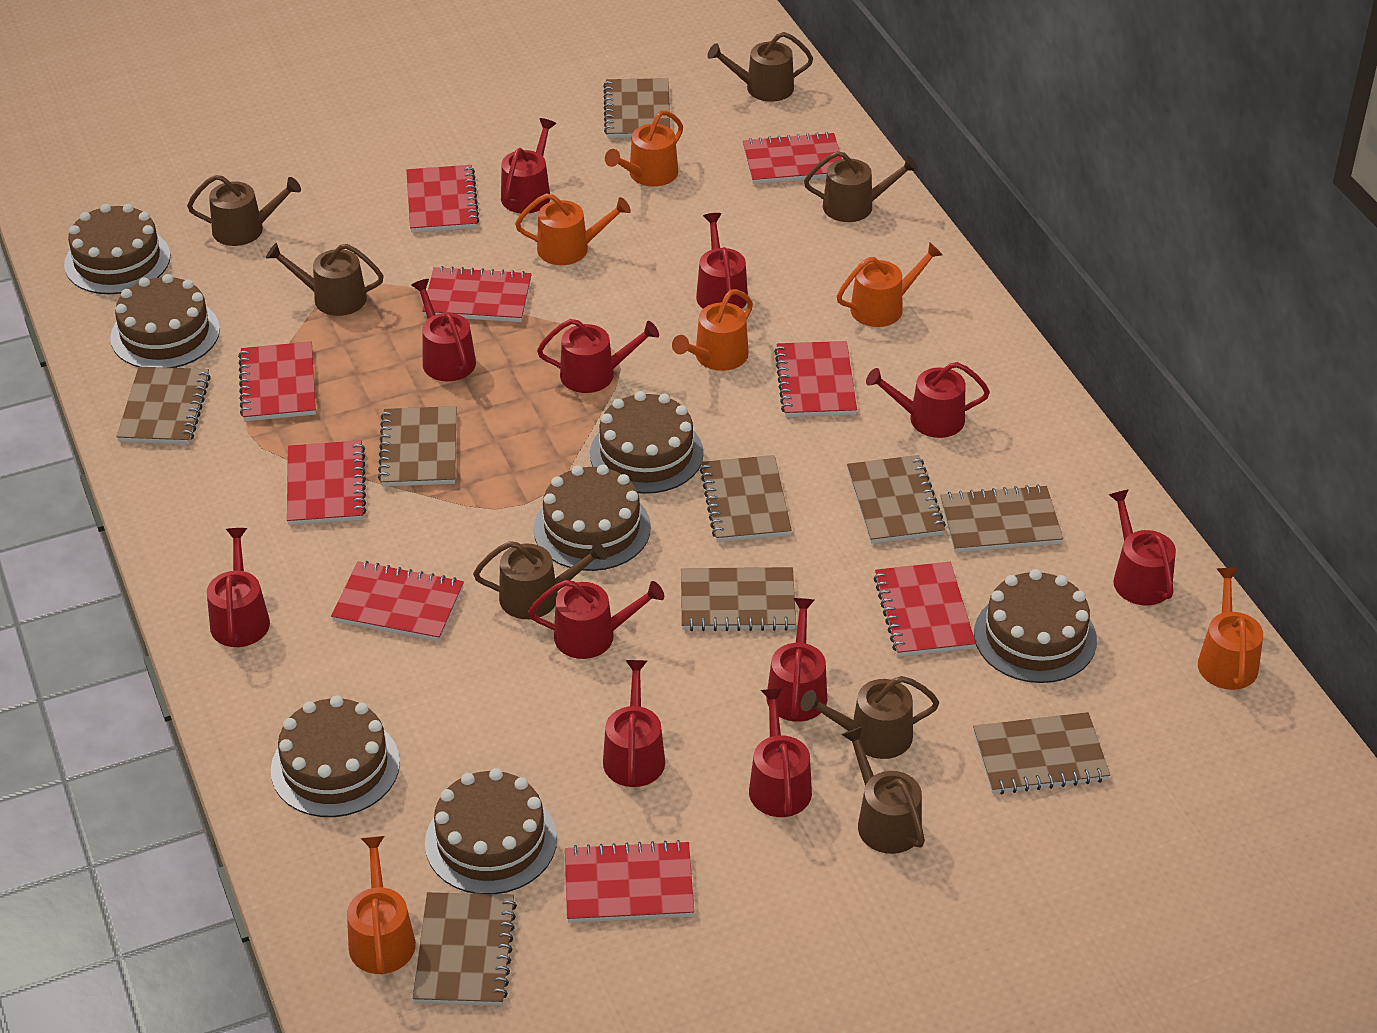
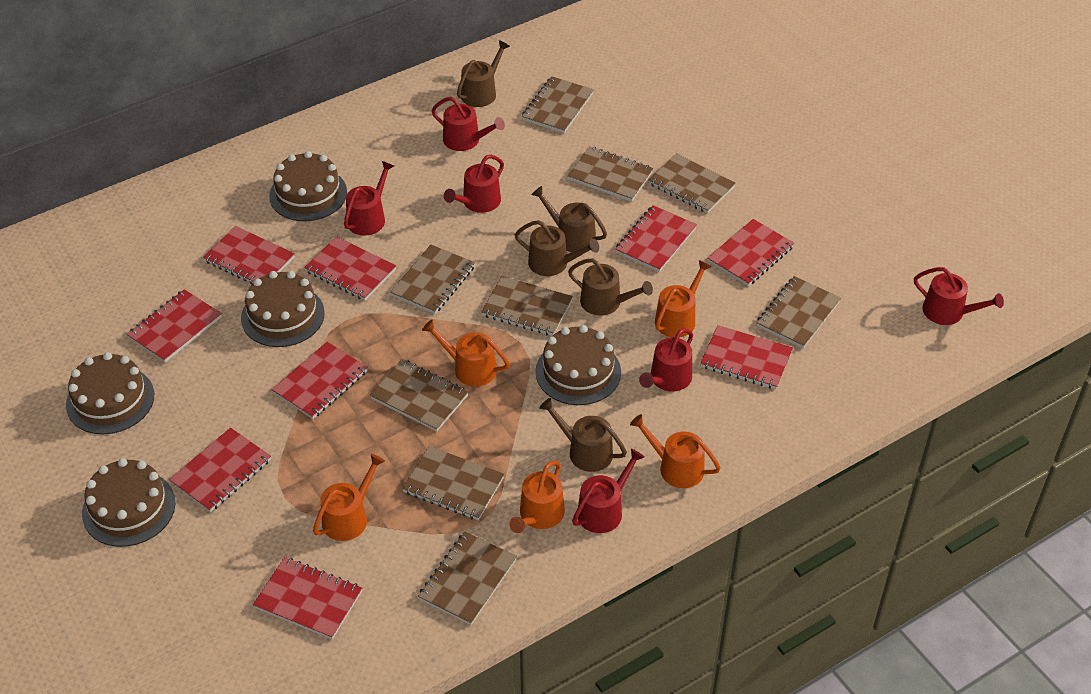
brown cake: 7 -> 5
brown watering can: 7 -> 5
orange watering can: 6 -> 5
red watering can: 11 -> 6

